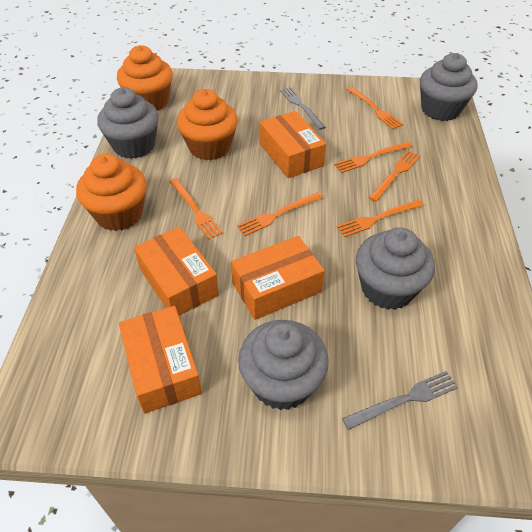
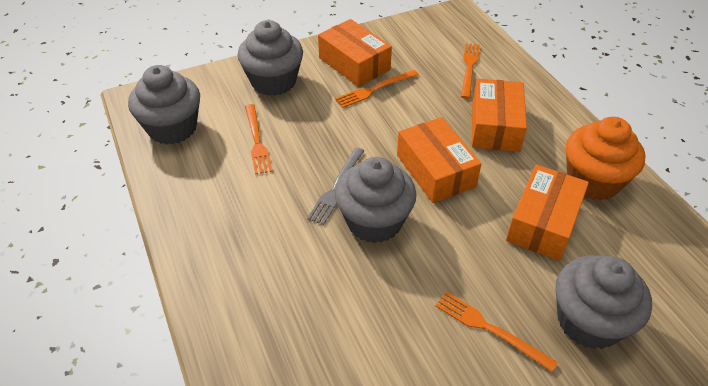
grey fork: 2 -> 1
orange cupcake: 3 -> 1
orange fork: 6 -> 4

